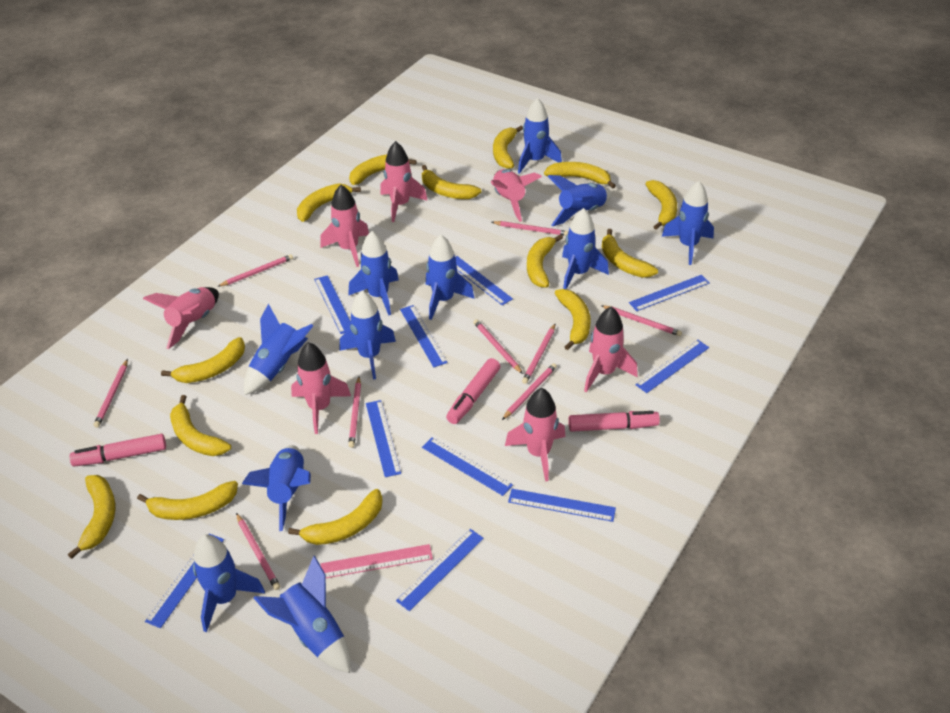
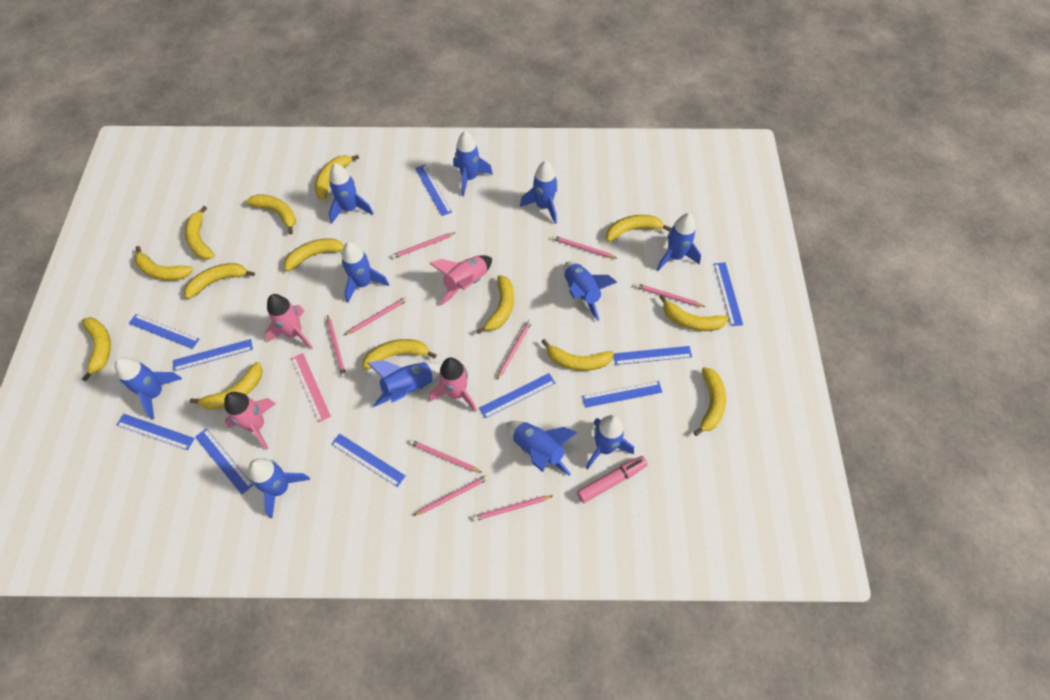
pink marker: 3 -> 1
pink rocket: 7 -> 4

